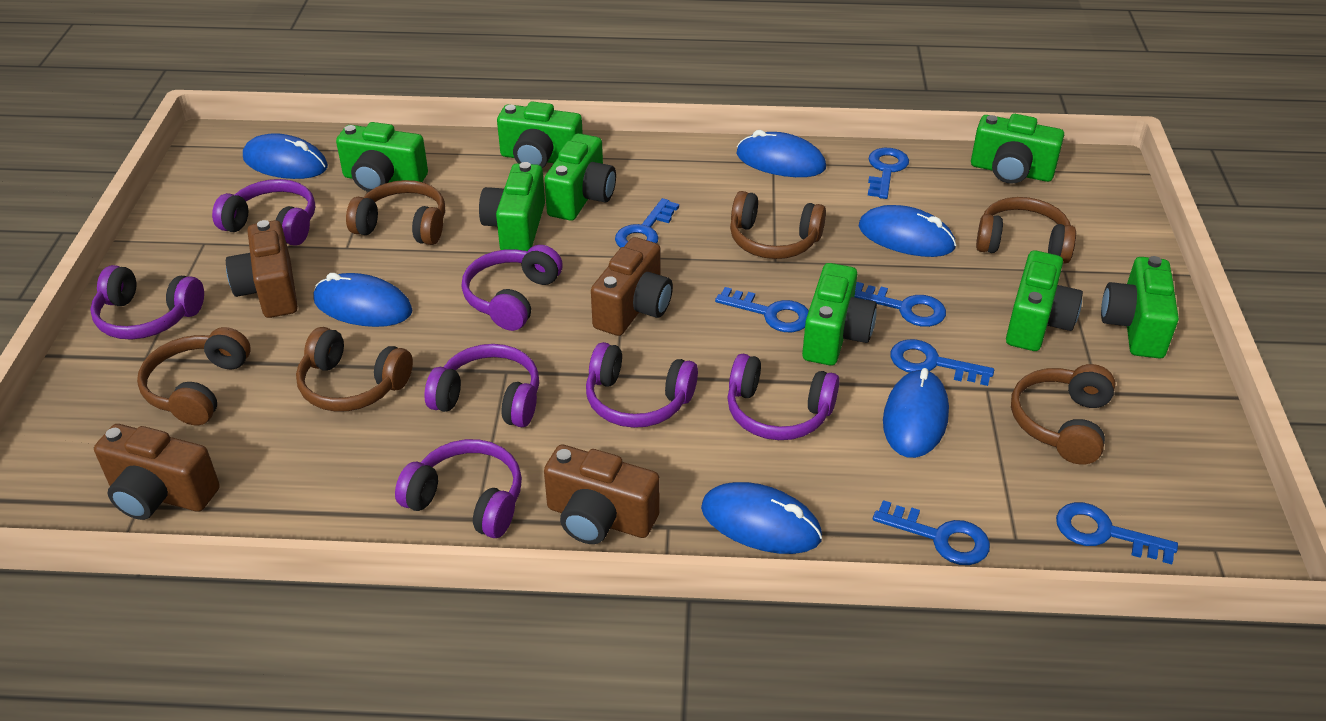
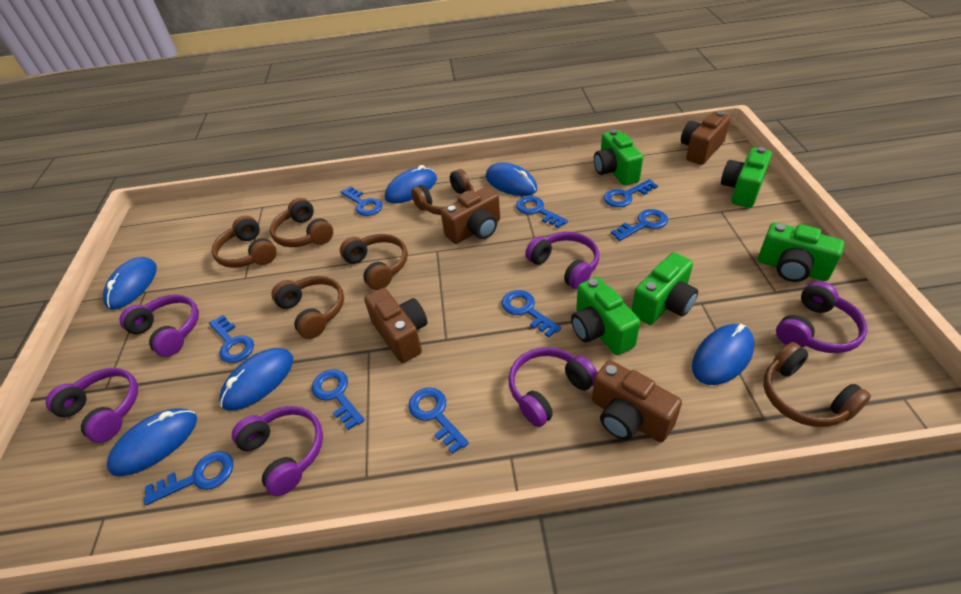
blue key: 7 -> 9
green camera: 8 -> 5
purple headphones: 7 -> 6

